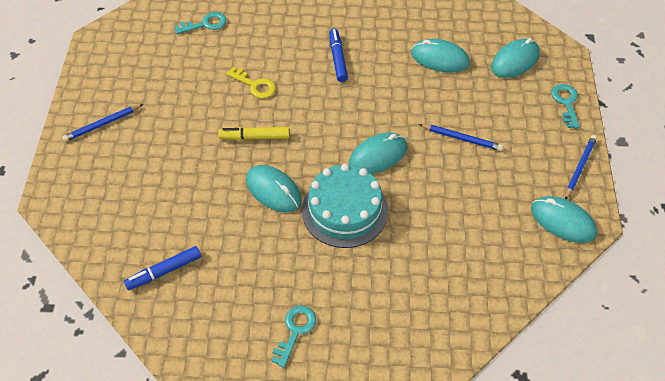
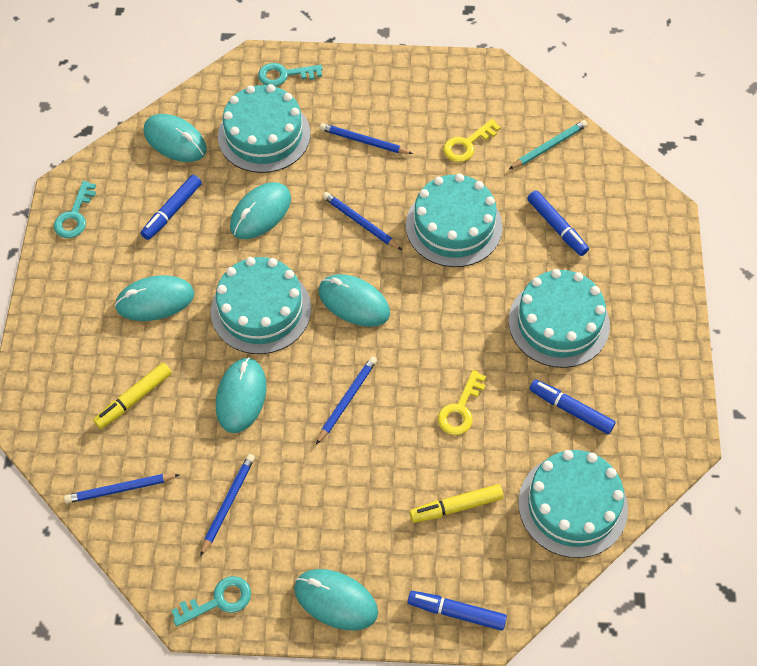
blue marker: 2 -> 4
blue pencil: 3 -> 5
turquoise cake: 1 -> 5
turquoise mouse: 5 -> 6
turquoise pencil: 0 -> 1
yellow key: 1 -> 2
yellow marker: 1 -> 2

